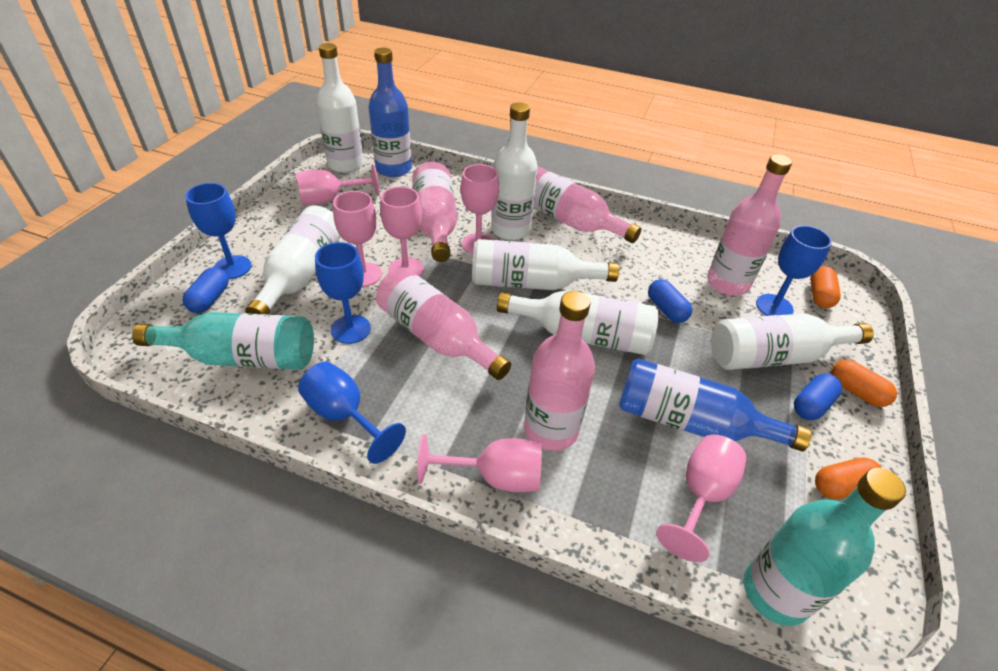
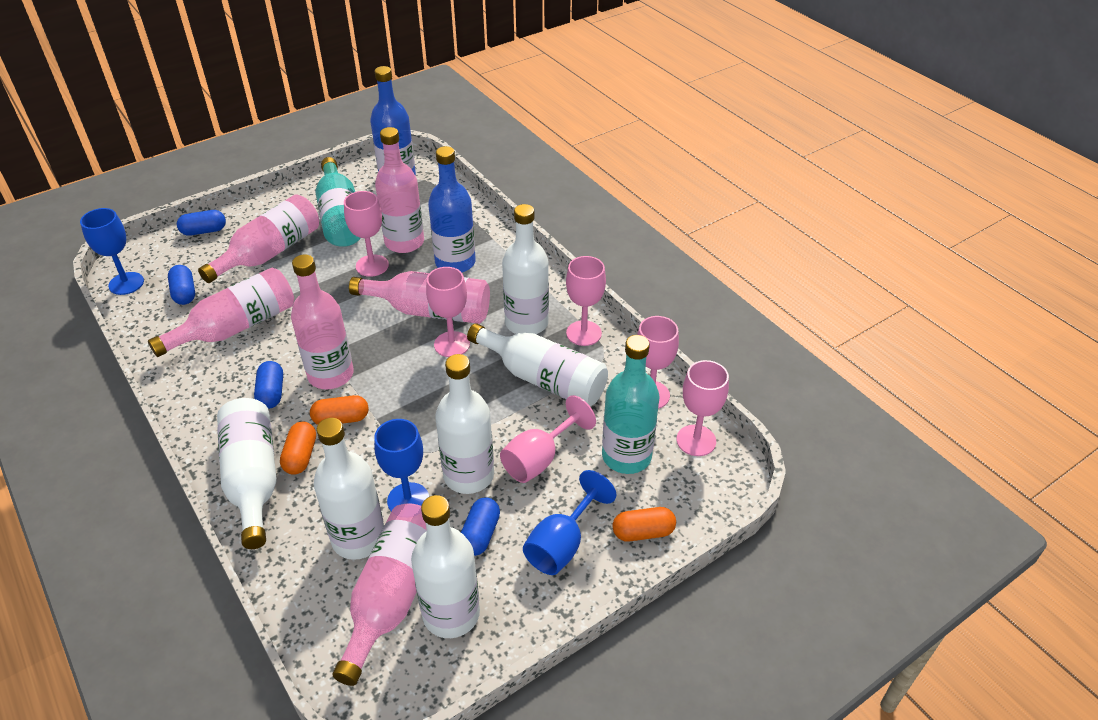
blue capsule: 3 -> 4
blue goblet: 4 -> 3
pink bottle: 5 -> 6

